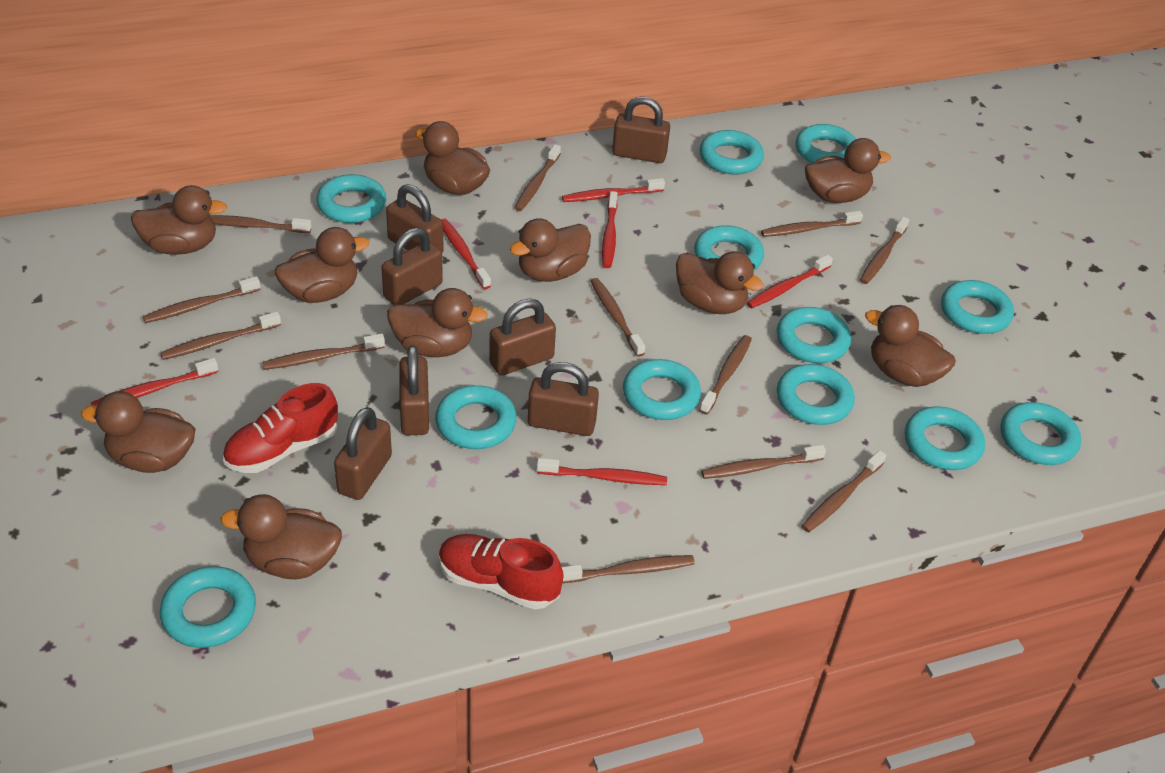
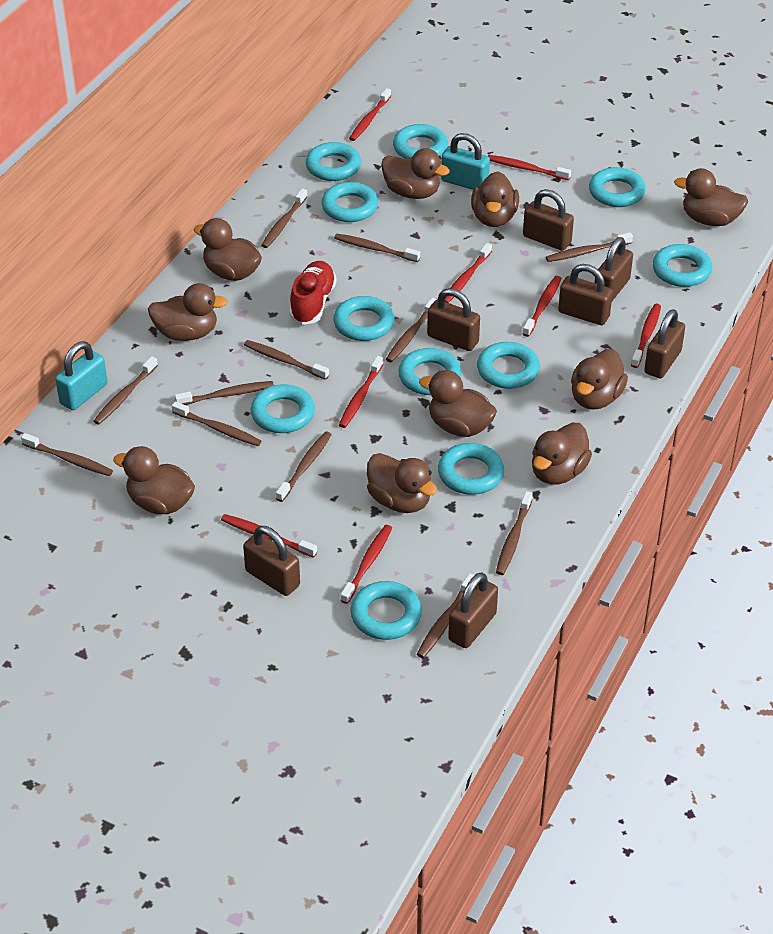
red shoe: 2 -> 1
red toothbrush: 6 -> 8
turquoise padlock: 0 -> 2
turquoise ring: 12 -> 11

